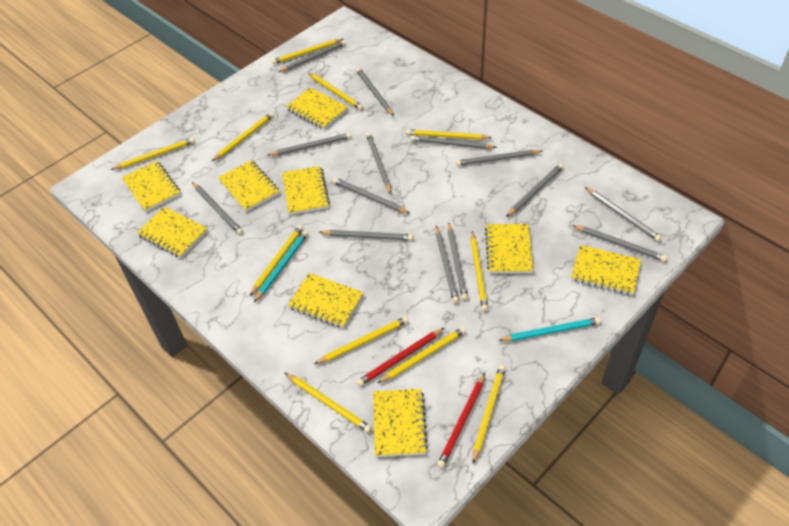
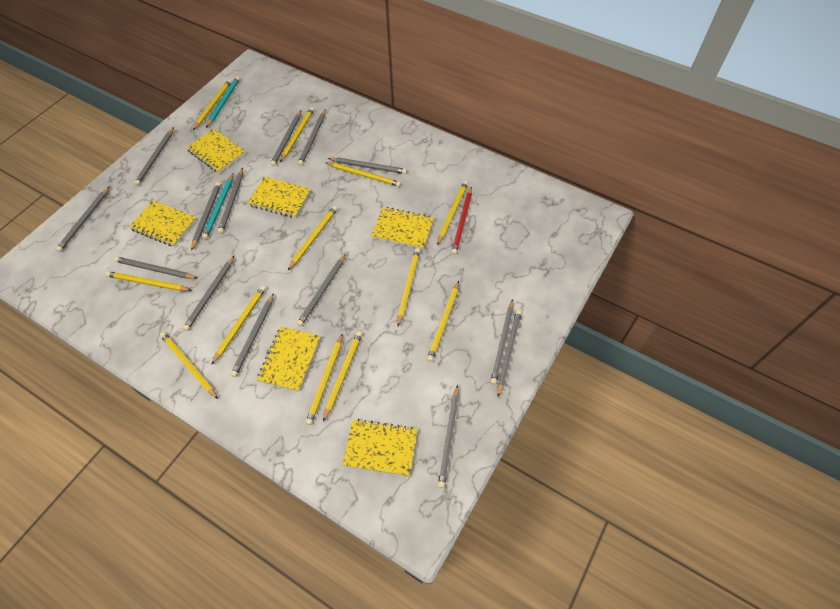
red pencil: 2 -> 1
yellow notebook: 9 -> 6
yellow pencil: 11 -> 12

